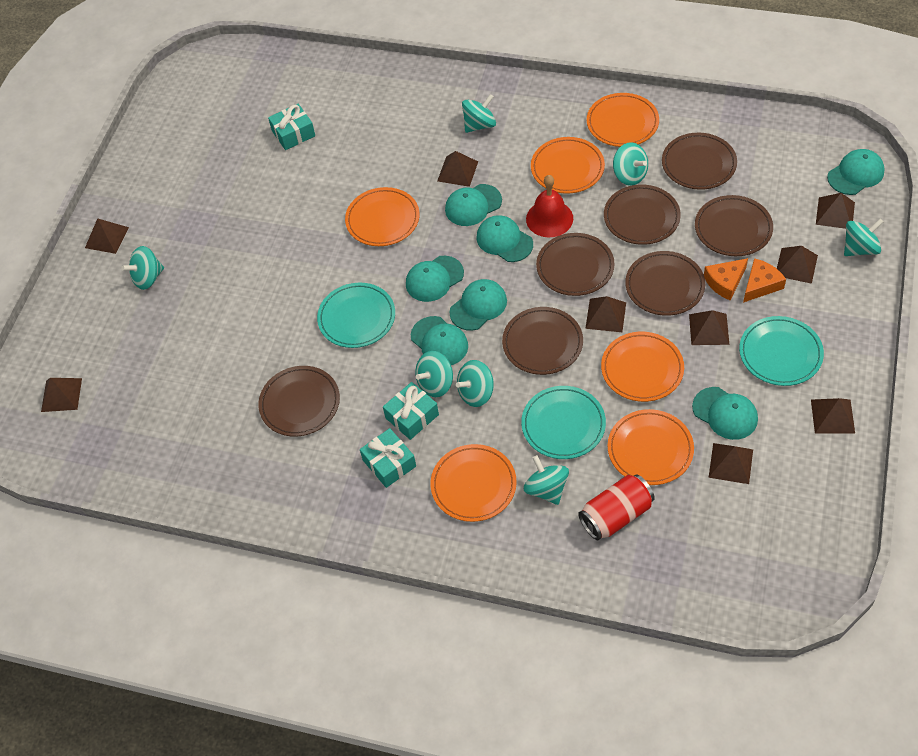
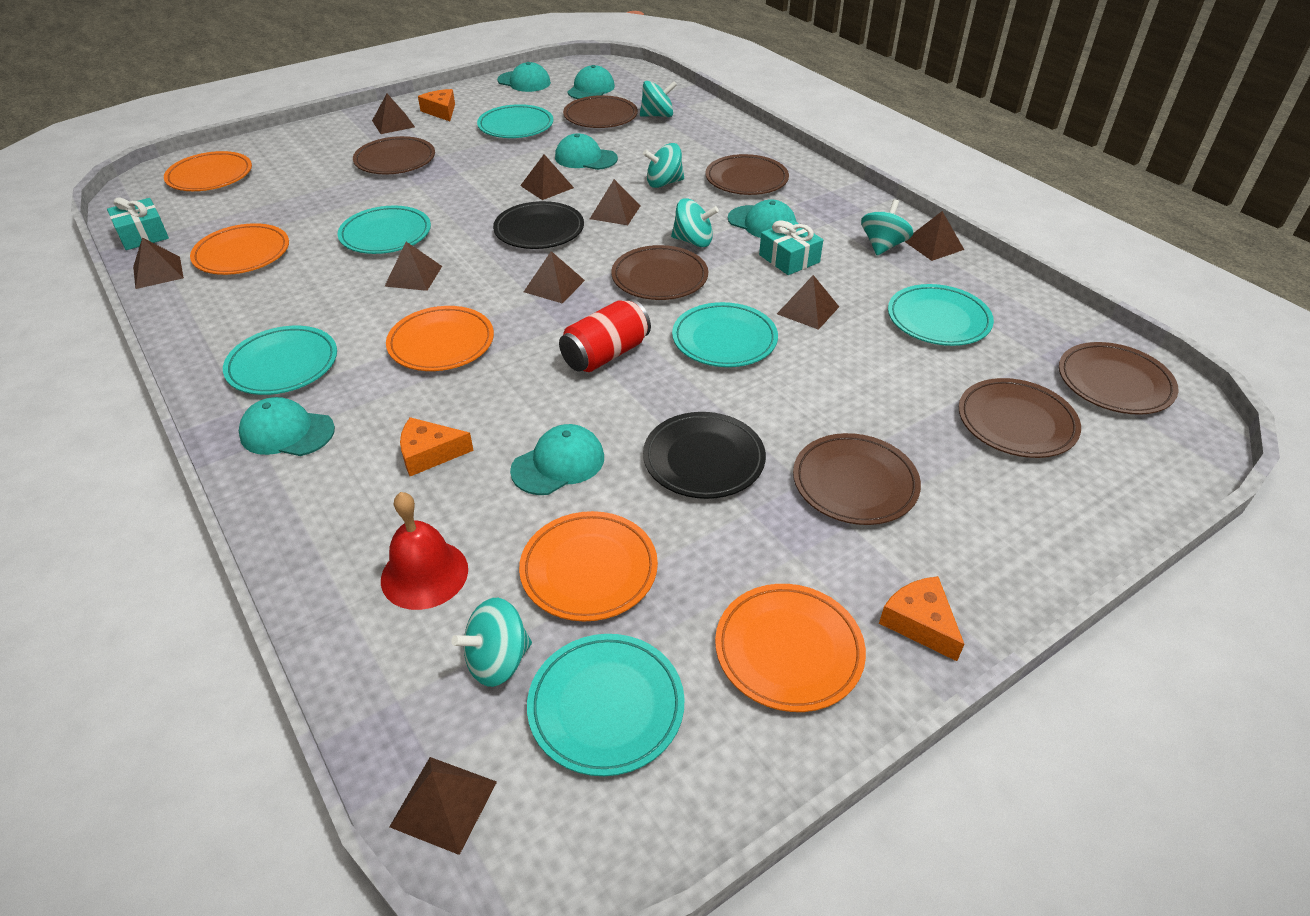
black plate: 0 -> 2
orange cheese: 2 -> 3
orange plate: 6 -> 5
turquoise cap: 7 -> 6
turquoise gift: 3 -> 2
turquoise plate: 3 -> 6
turquoise spinning top: 7 -> 5

